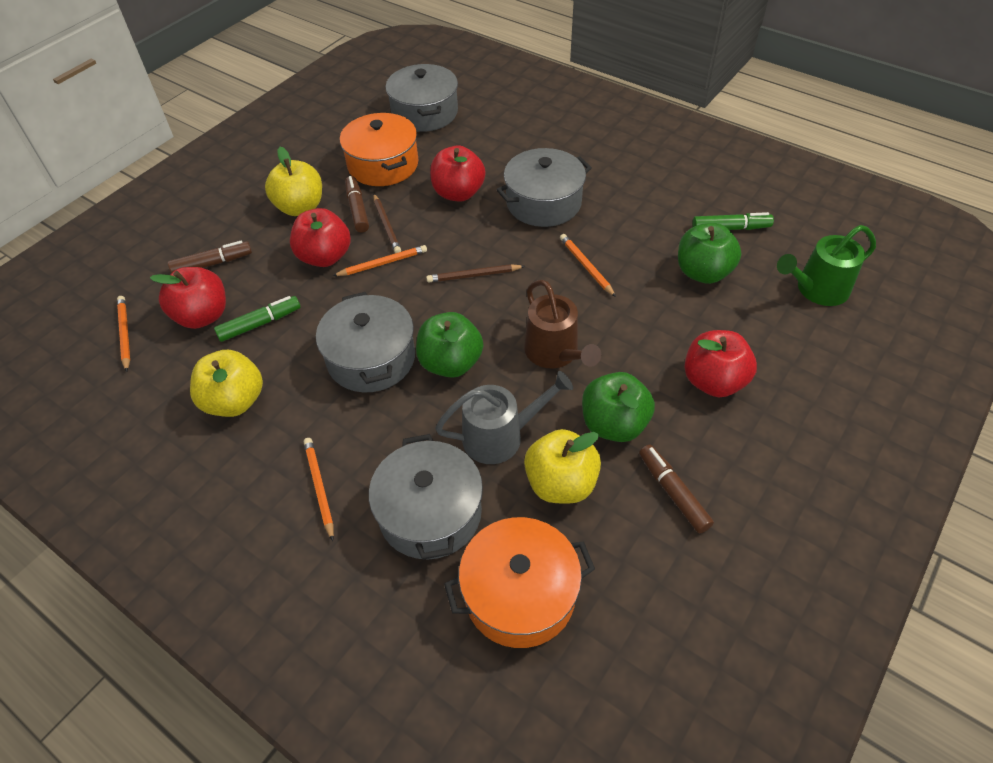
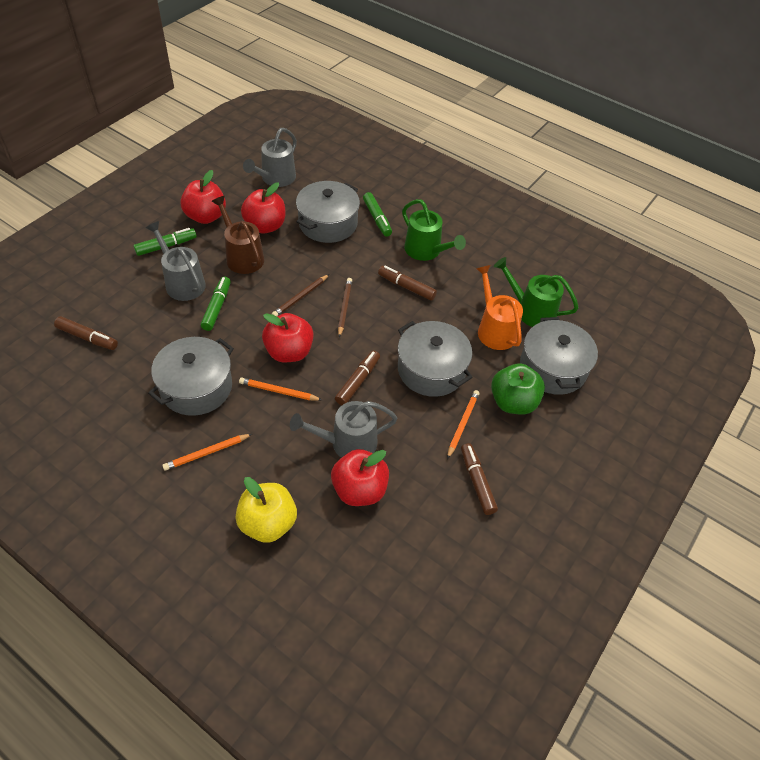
brown marker: 3 -> 4
green apple: 3 -> 1
green marker: 2 -> 3
green watering can: 1 -> 2
grey watering can: 1 -> 3
orange pencil: 4 -> 3
orange pot: 2 -> 0
orange watering can: 0 -> 1
yellow apple: 3 -> 1

